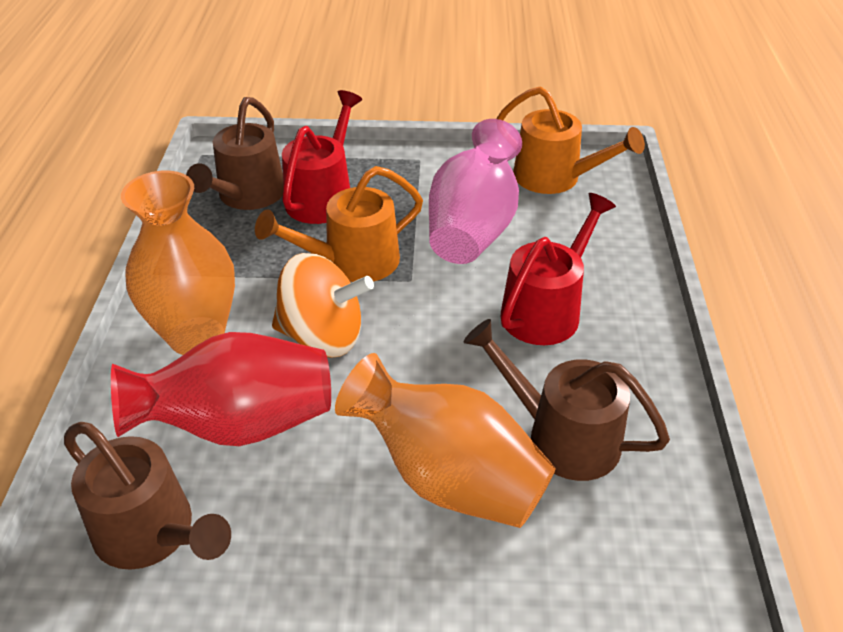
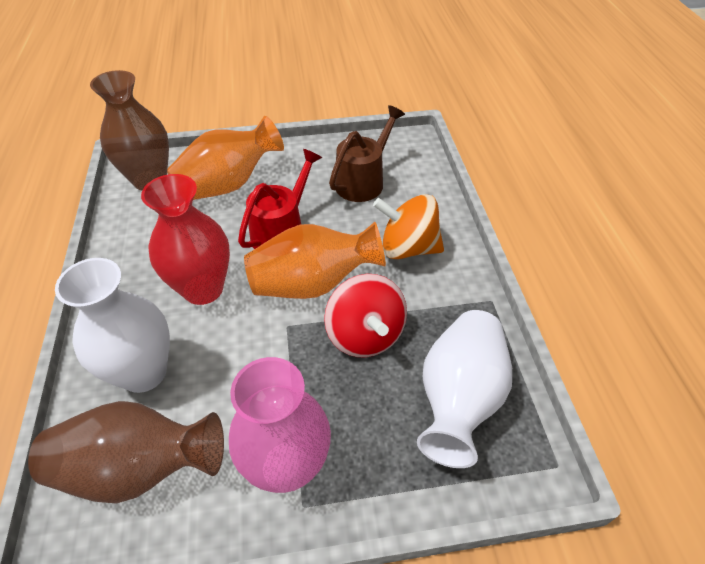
brown vase: 0 -> 2
brown watering can: 3 -> 1
orange watering can: 2 -> 0
red spinning top: 0 -> 1
red watering can: 2 -> 1
white vase: 0 -> 2

